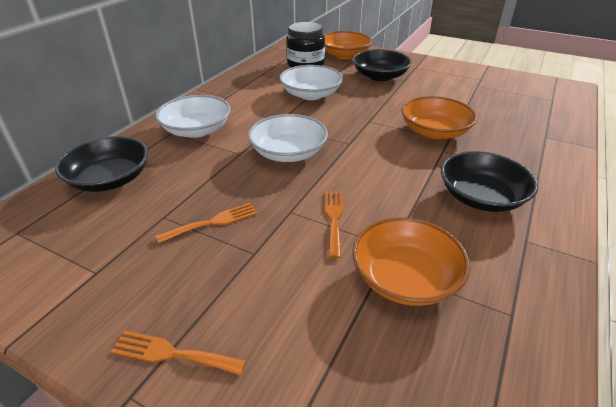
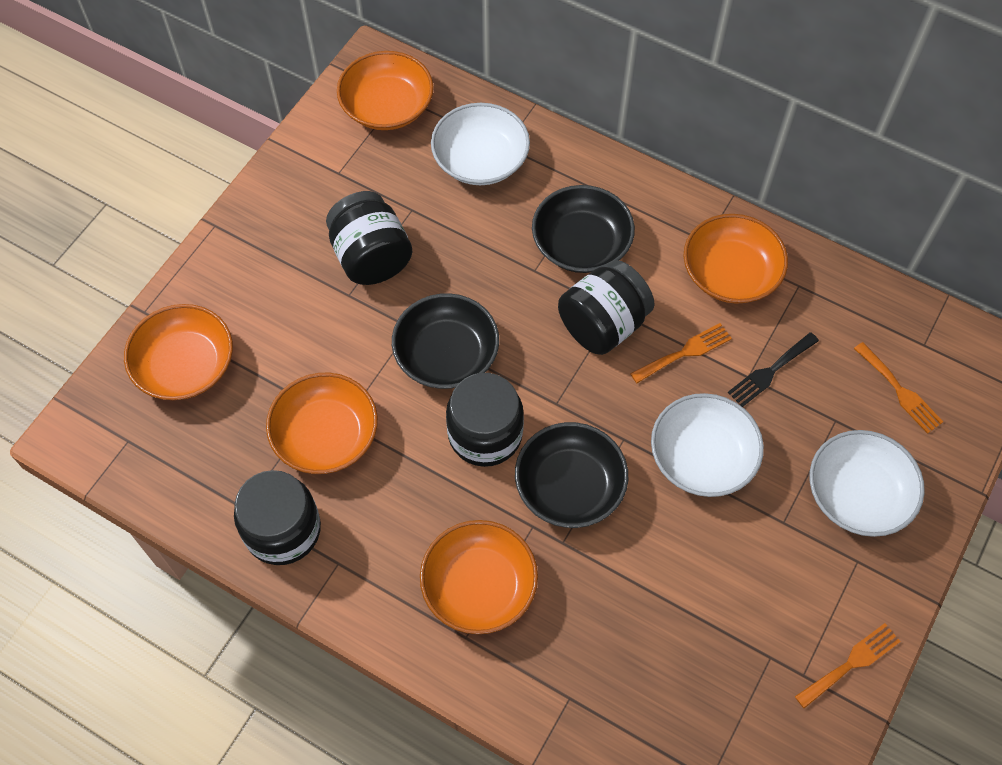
black fork: 0 -> 1
black jar: 1 -> 4
orange bowl: 3 -> 5

